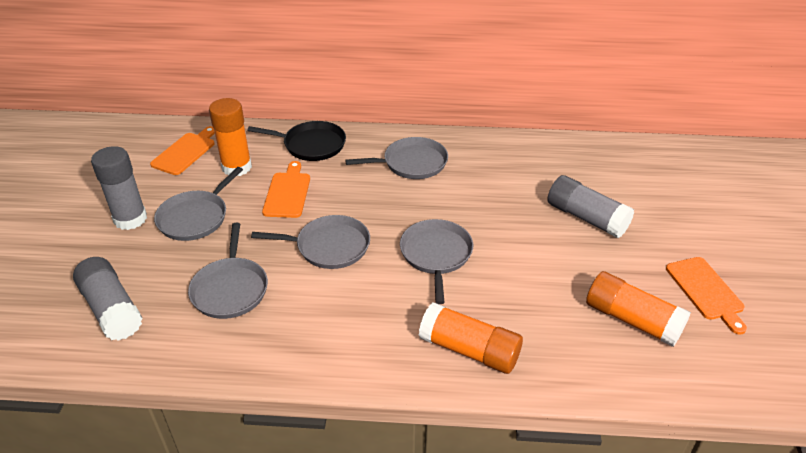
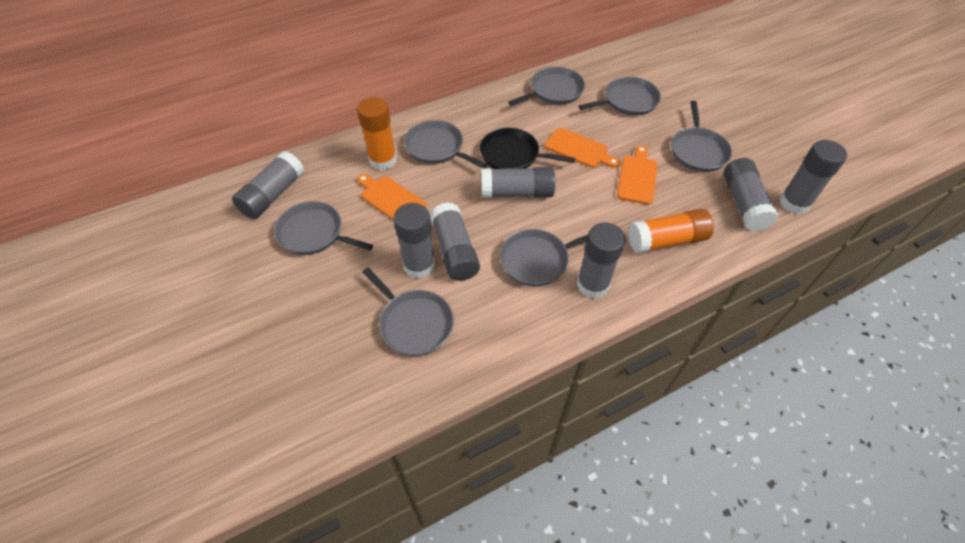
grey glue stick: 3 -> 7
grey pan: 5 -> 7
orange glue stick: 3 -> 2

